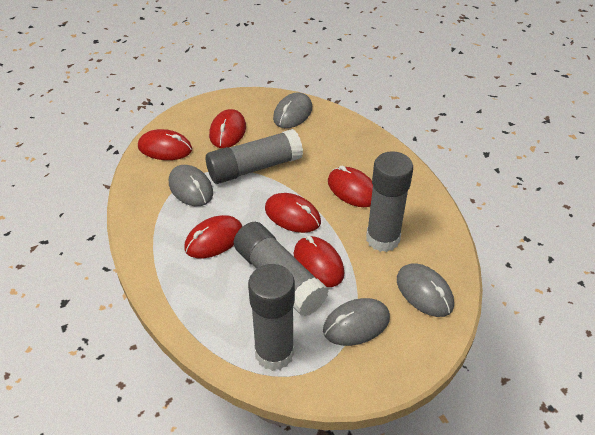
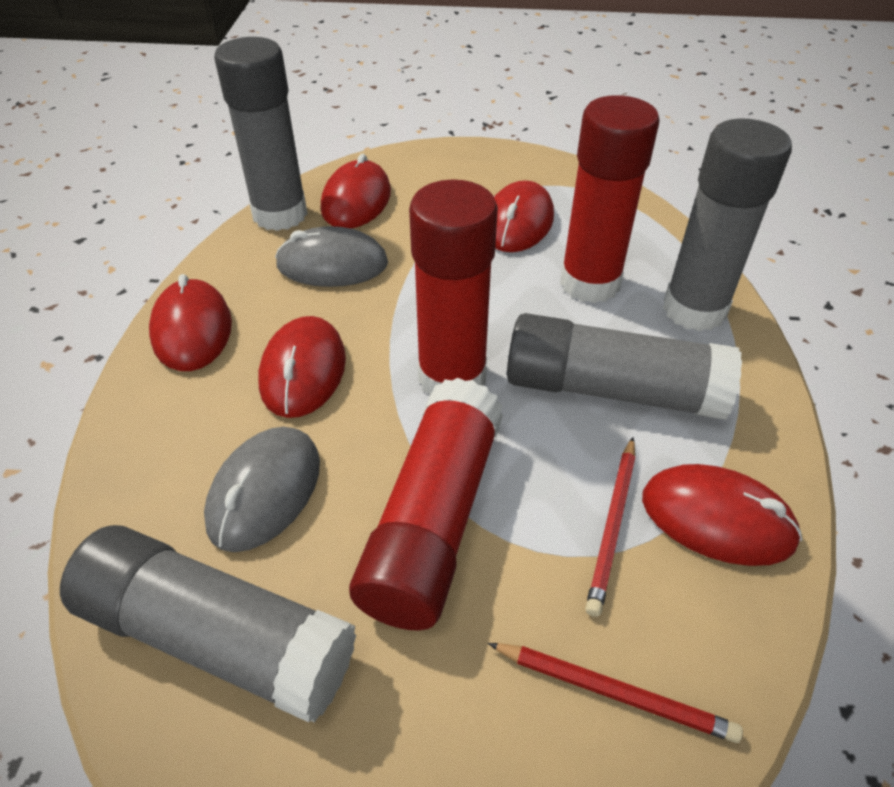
grey mouse: 4 -> 2
red glue stick: 0 -> 3
red mouse: 6 -> 5
red pencil: 0 -> 2

